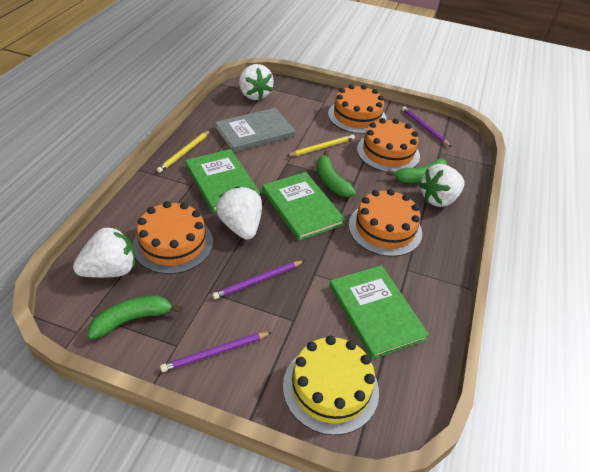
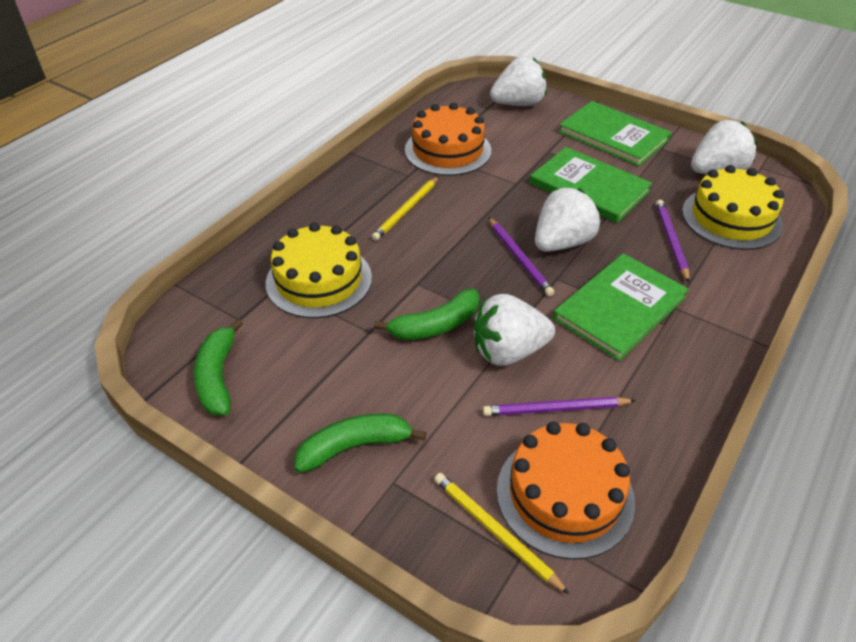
grey book: 1 -> 0
orange cake: 4 -> 2
yellow cake: 1 -> 2

